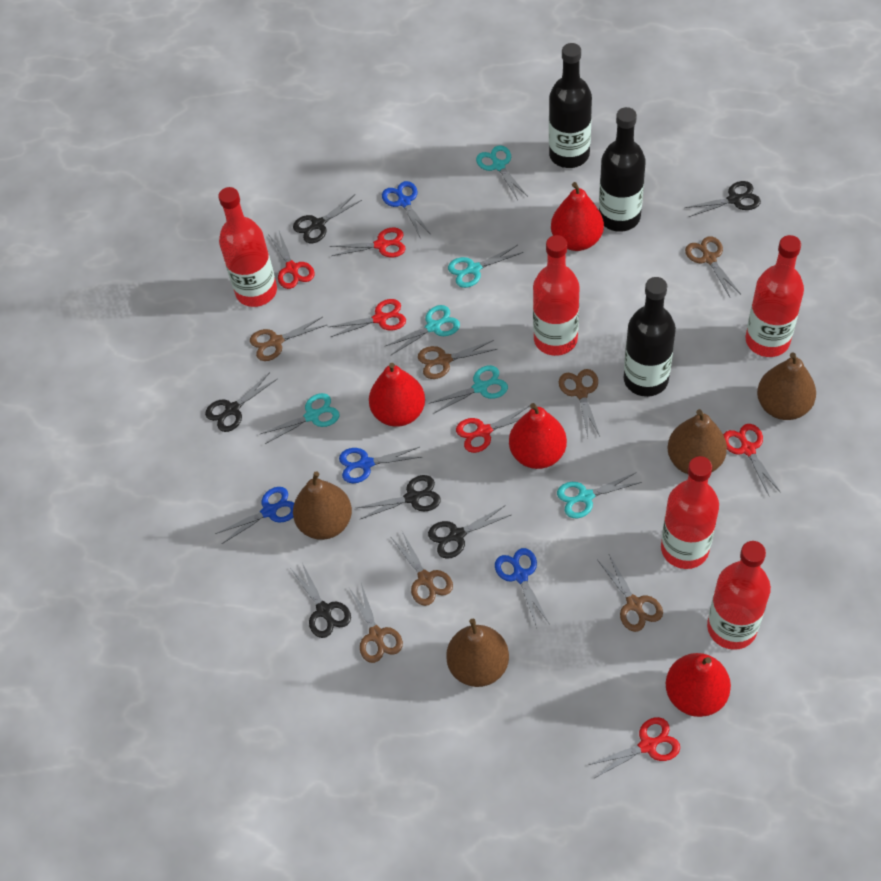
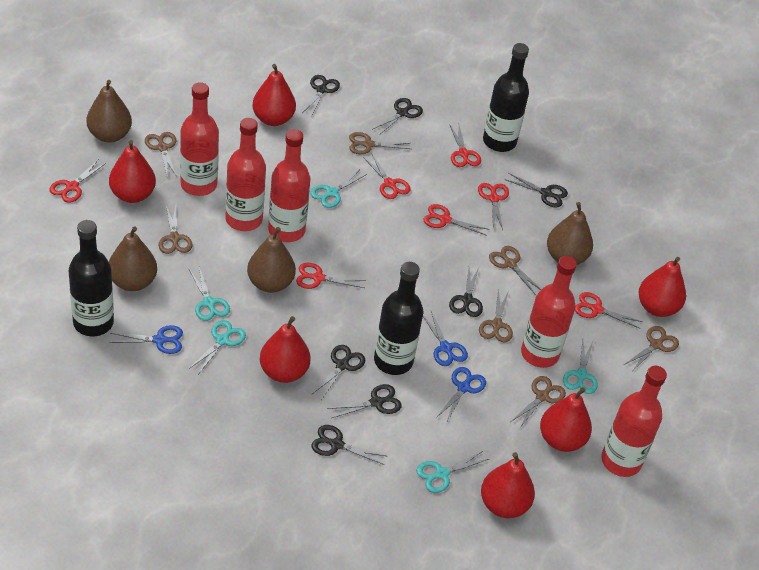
black scissors: 6 -> 7
blue scissors: 4 -> 3
red pear: 4 -> 6
red scissors: 6 -> 7
turquoise scissors: 6 -> 5

